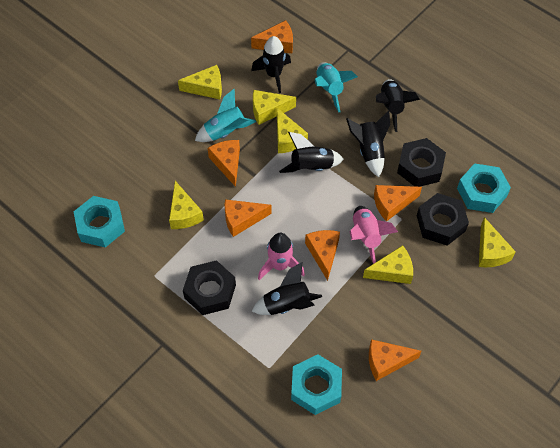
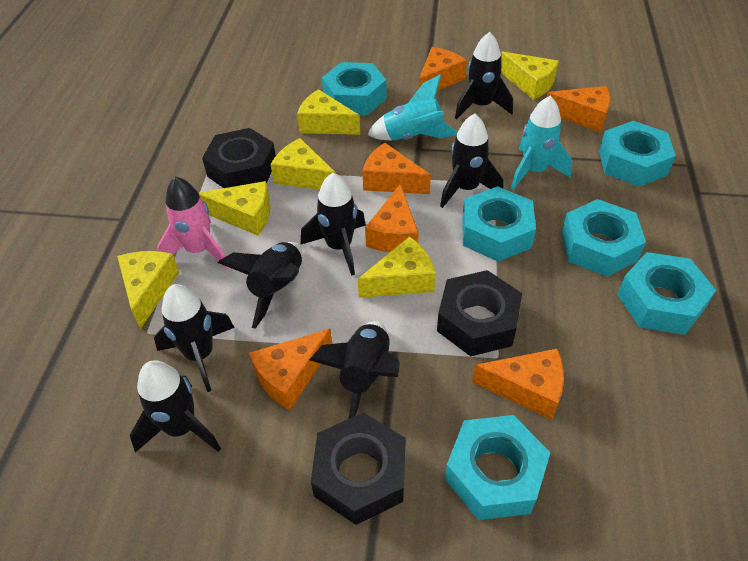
black rocket: 5 -> 7
pink rocket: 2 -> 1
turquoise nut: 3 -> 6

